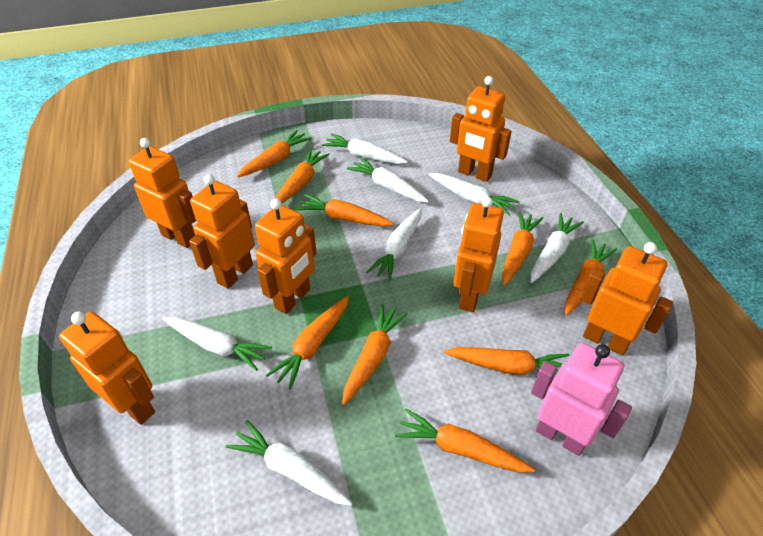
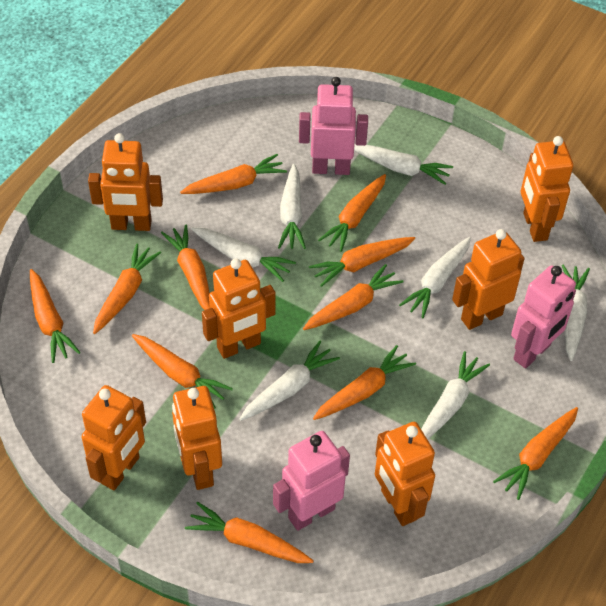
orange carrot: 9 -> 11
pink robot: 1 -> 3

